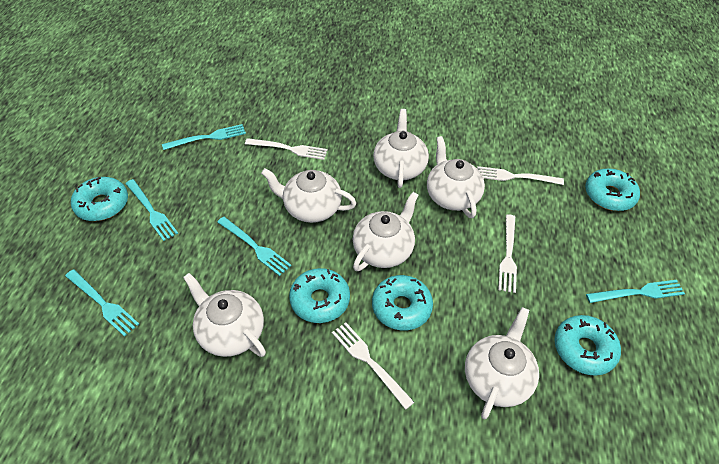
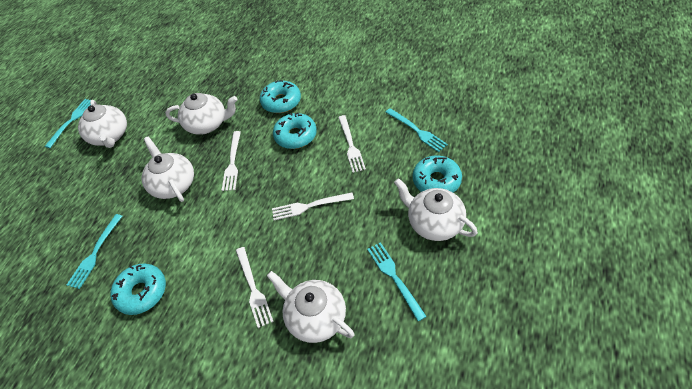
turquoise donut: 5 -> 4
turquoise fork: 5 -> 4
white teapot: 6 -> 5

